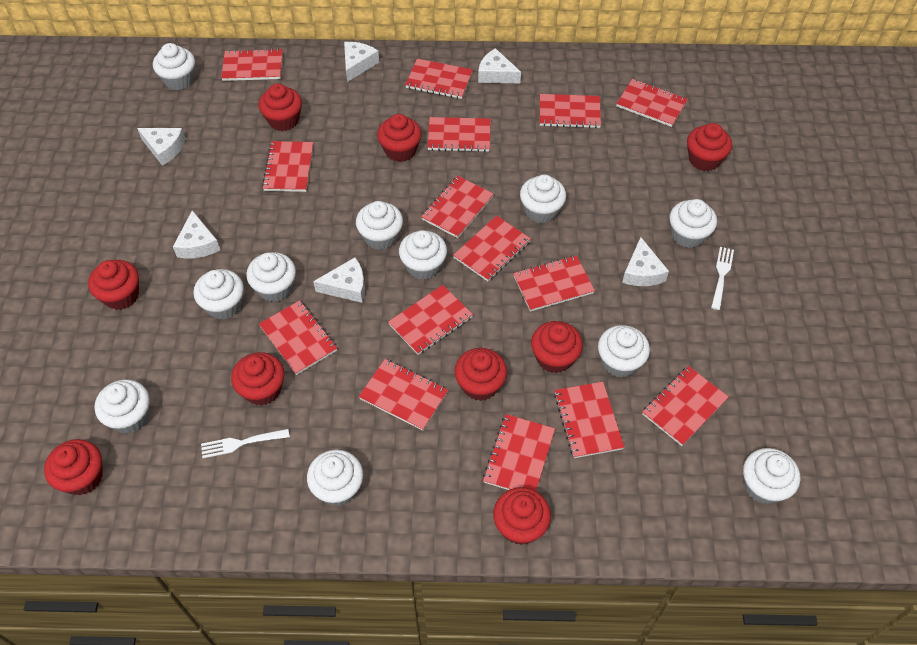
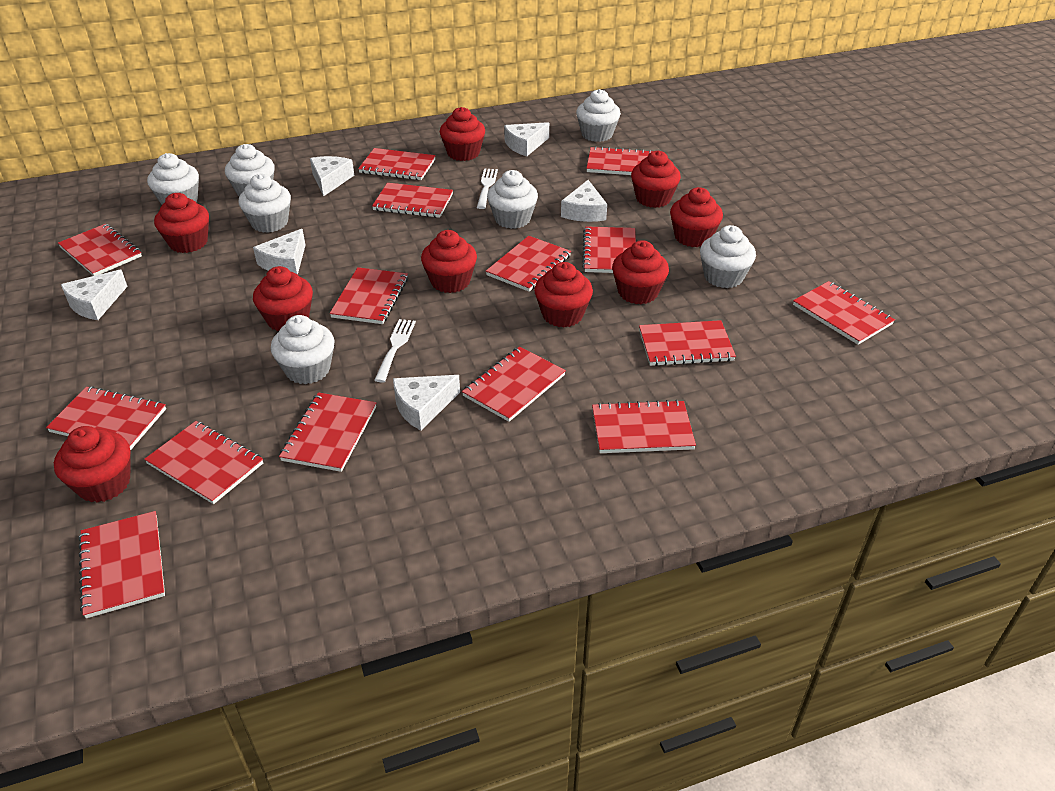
white cupcake: 11 -> 7

